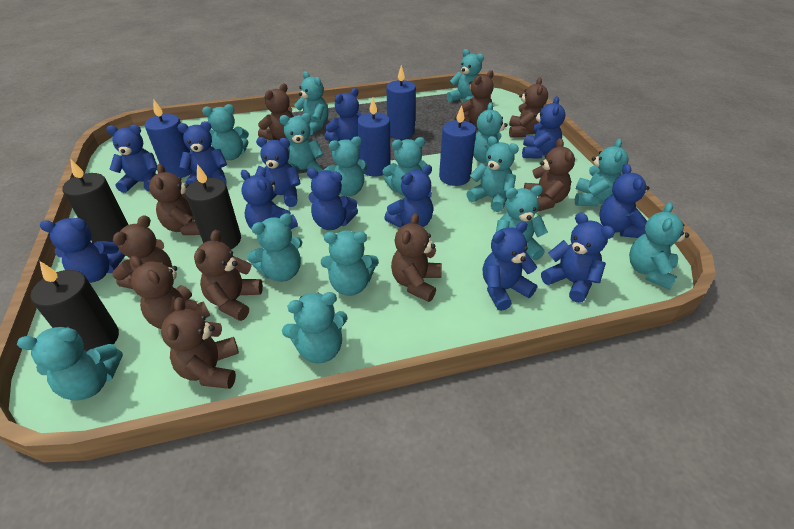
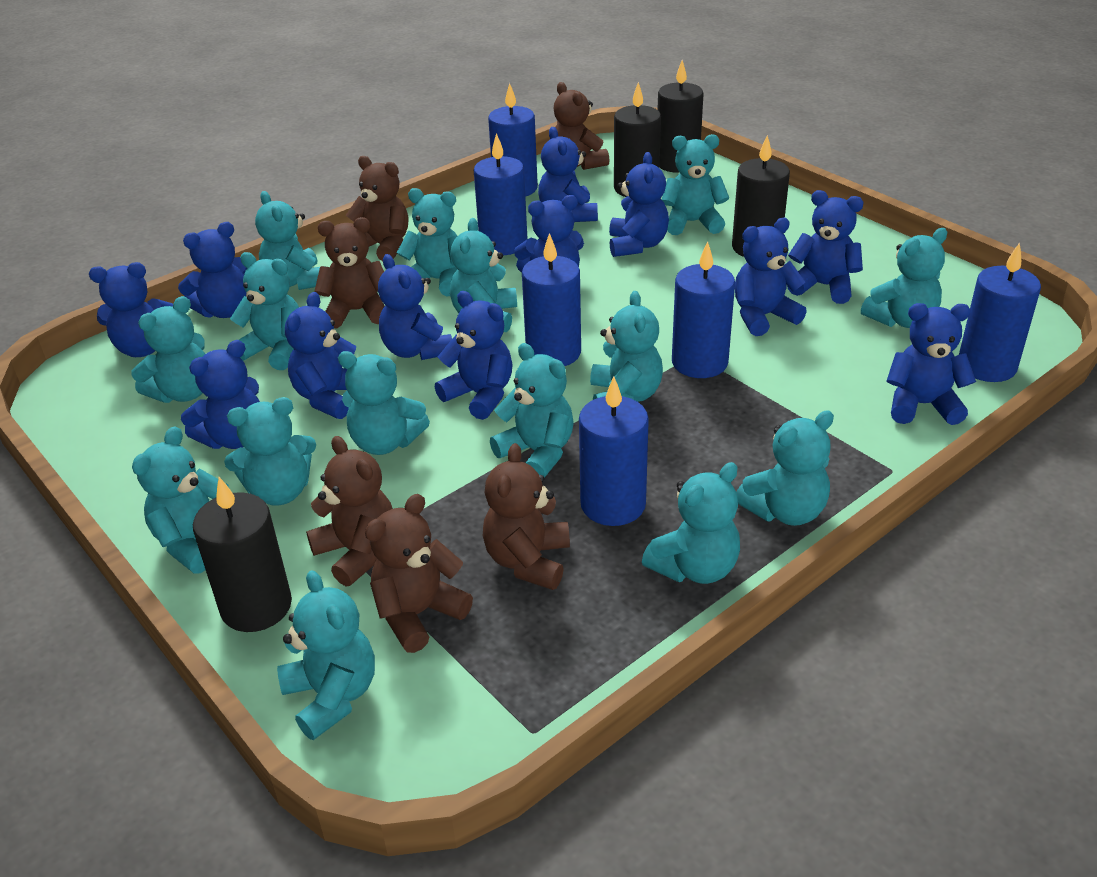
black candle: 3 -> 4
blue candle: 4 -> 6
brown teddy bear: 10 -> 6

